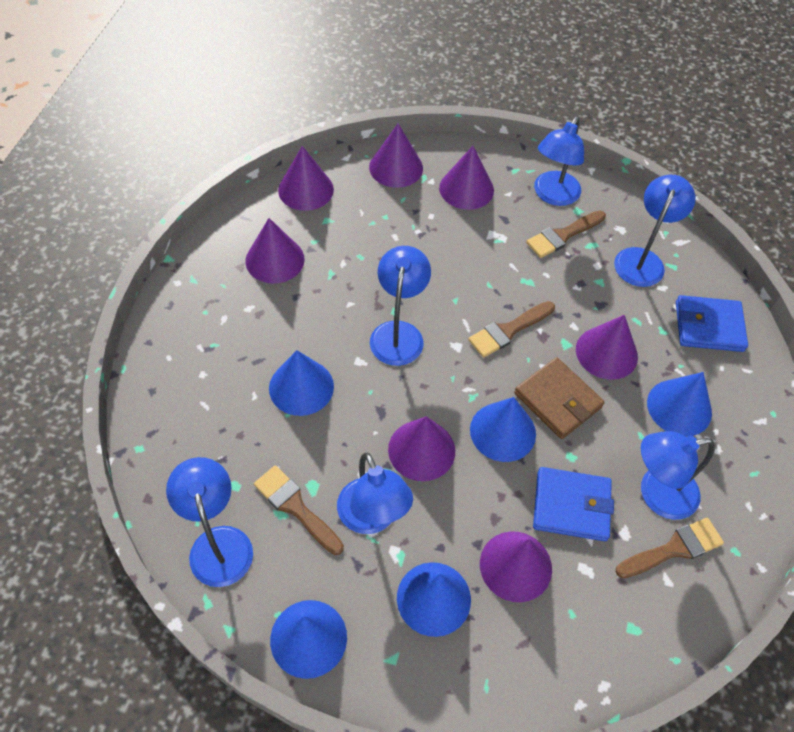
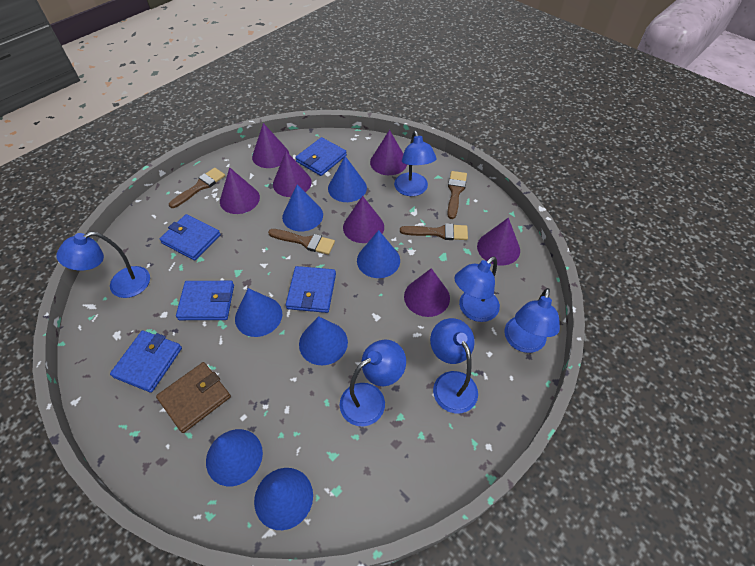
blue cone: 5 -> 7
blue wallet: 2 -> 5

